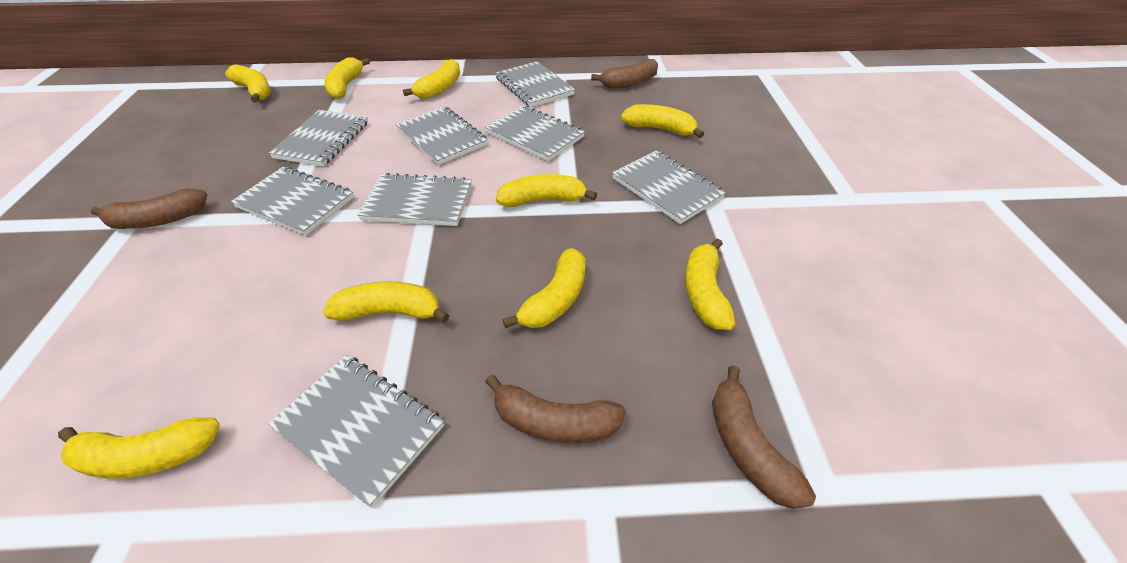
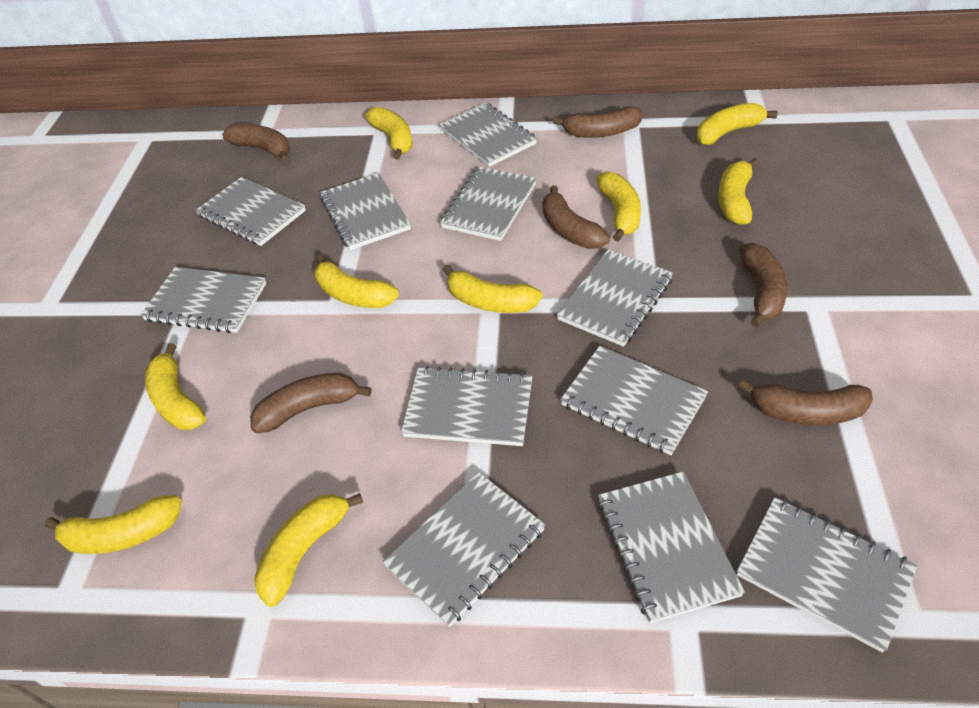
brown banana: 4 -> 6
grey notebook: 8 -> 11

